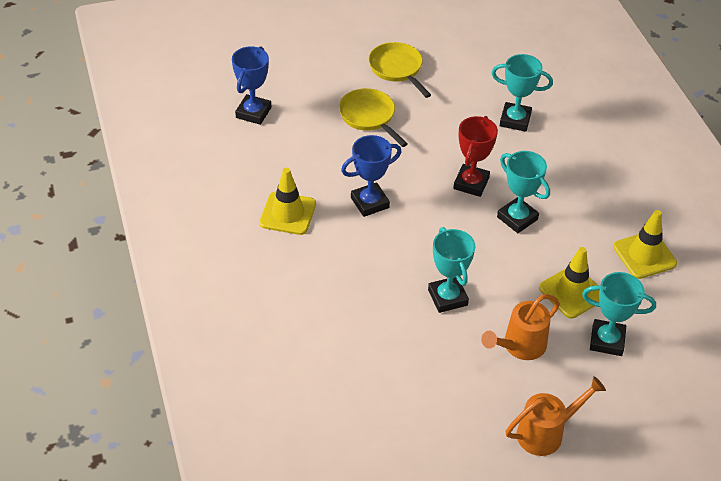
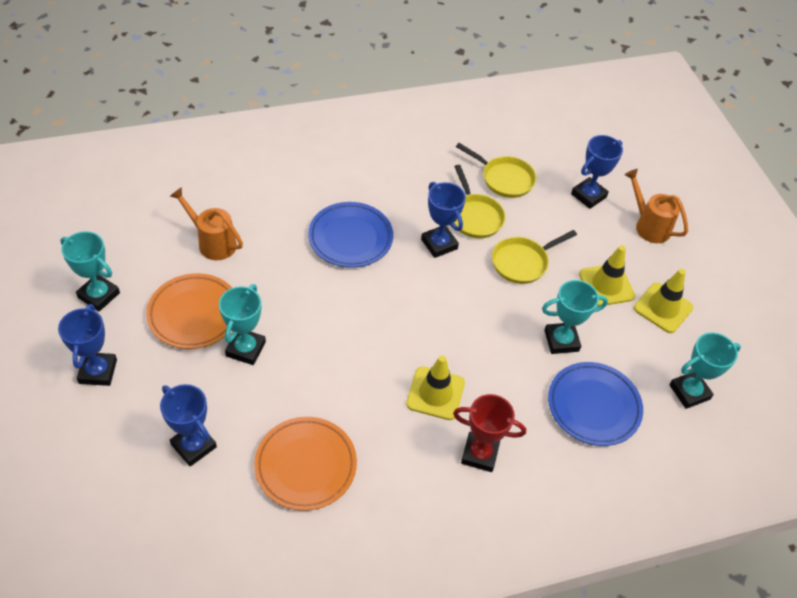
blue plate: 0 -> 2
blue trophy: 2 -> 4
orange plate: 0 -> 2
yellow pan: 2 -> 3

